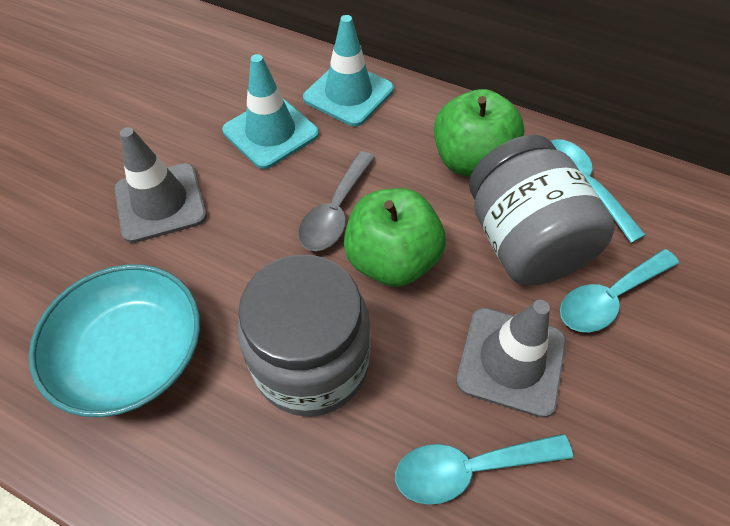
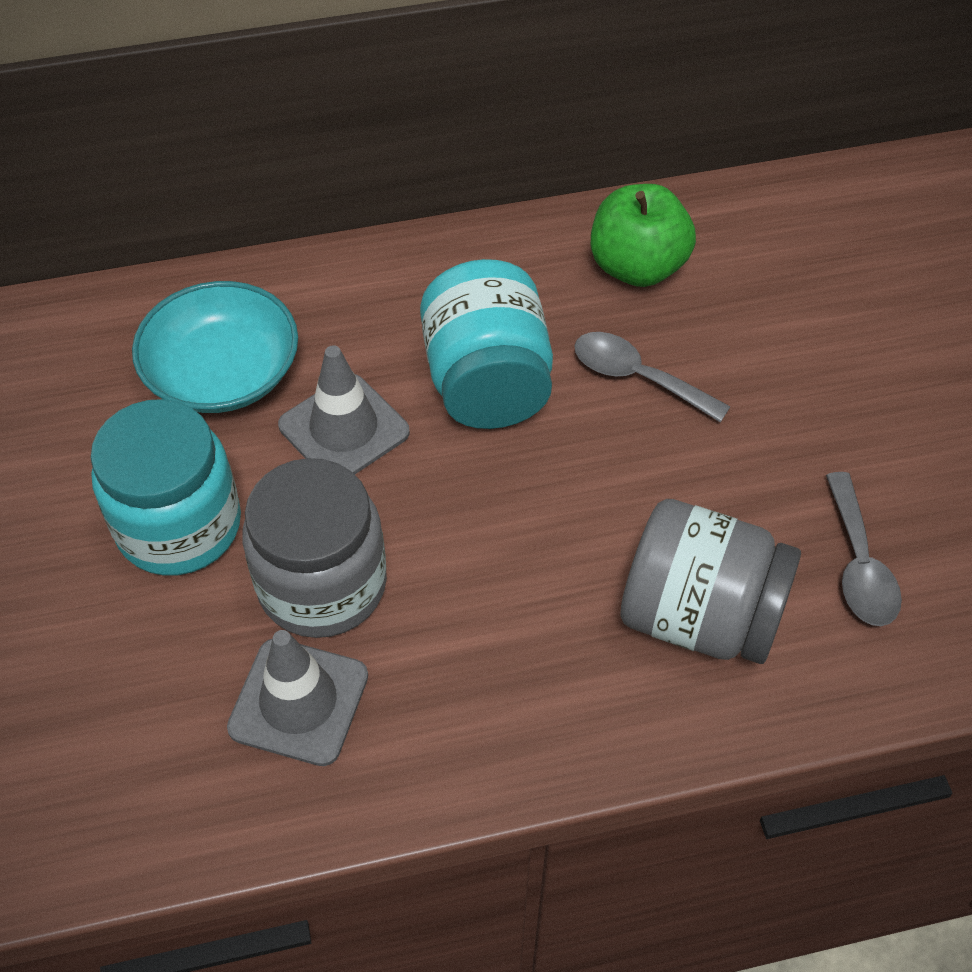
green apple: 2 -> 1
grey spoon: 1 -> 2
turquoise jar: 0 -> 2
turquoise spoon: 3 -> 0
turquoise traffic cone: 2 -> 0

